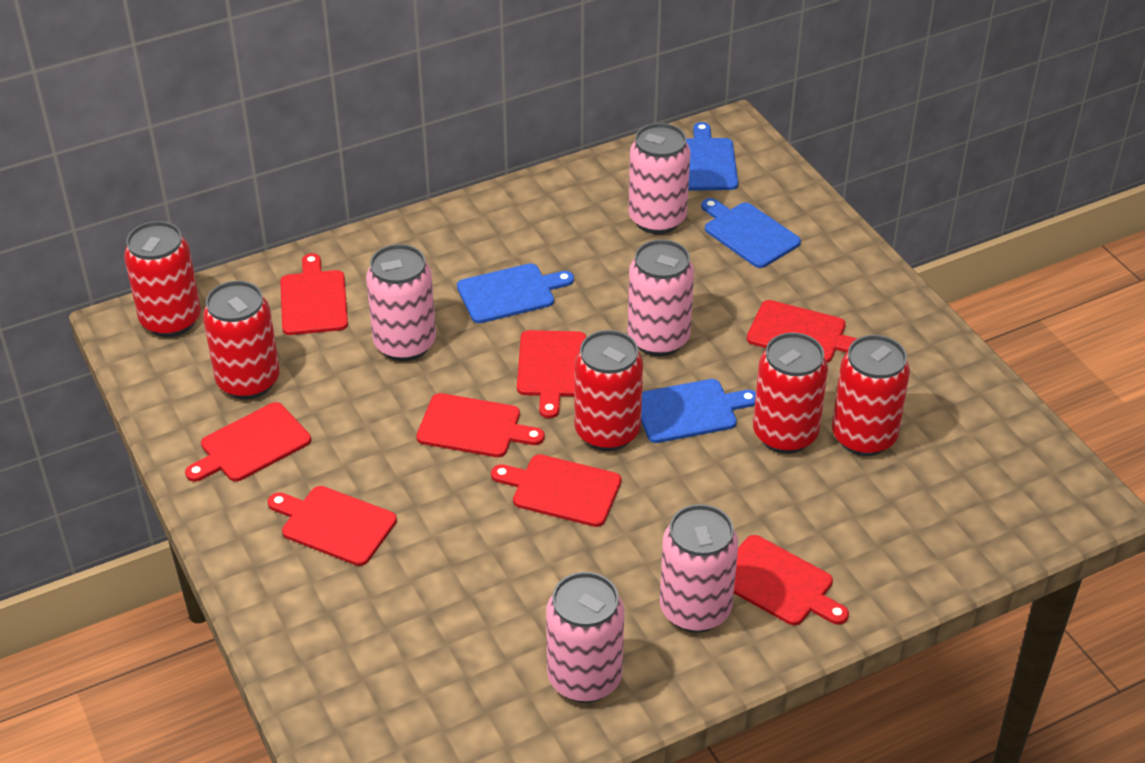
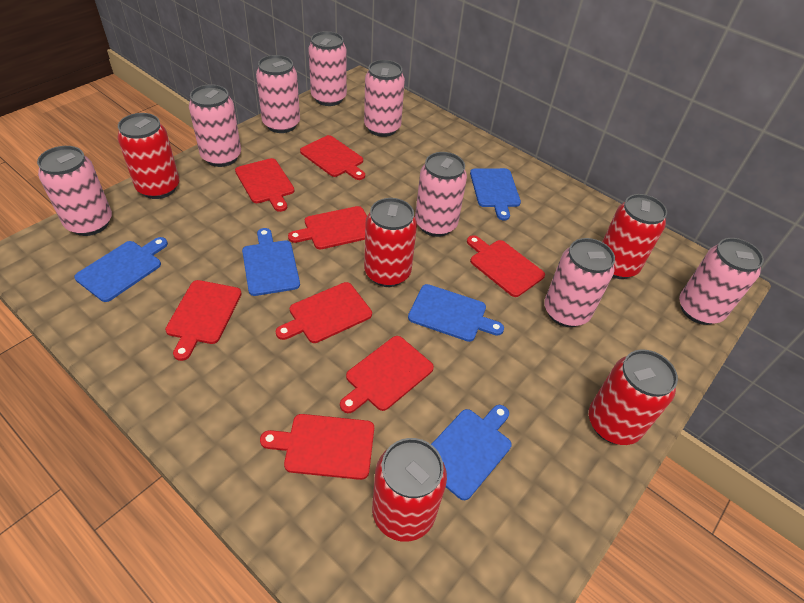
blue cutting board: 4 -> 5
pink can: 5 -> 8

